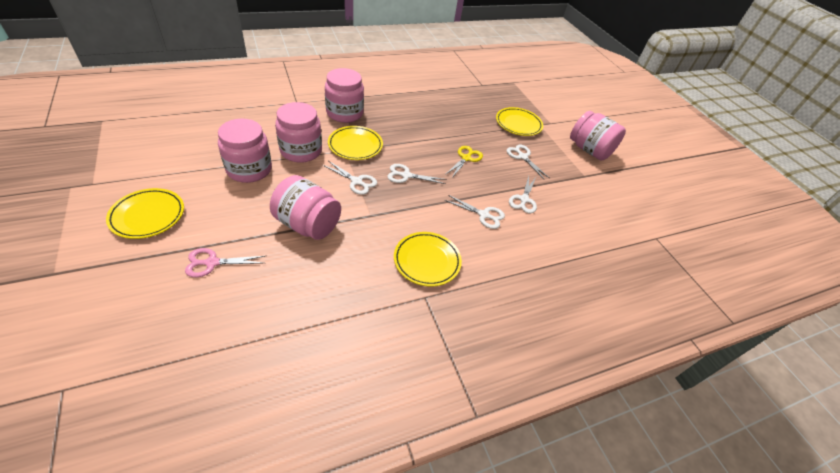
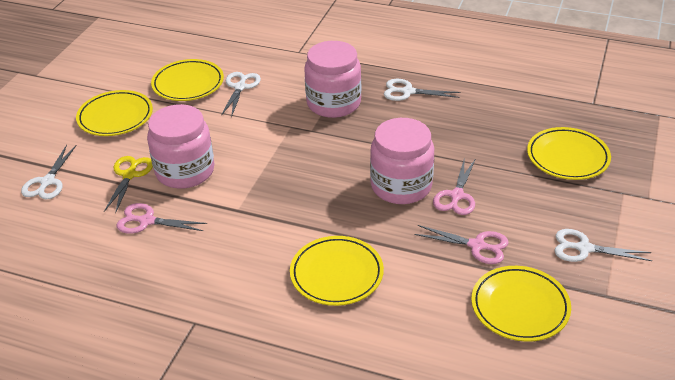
pink jar: 5 -> 3
pink scissors: 1 -> 3
white scissors: 5 -> 4
yellow plate: 4 -> 5

